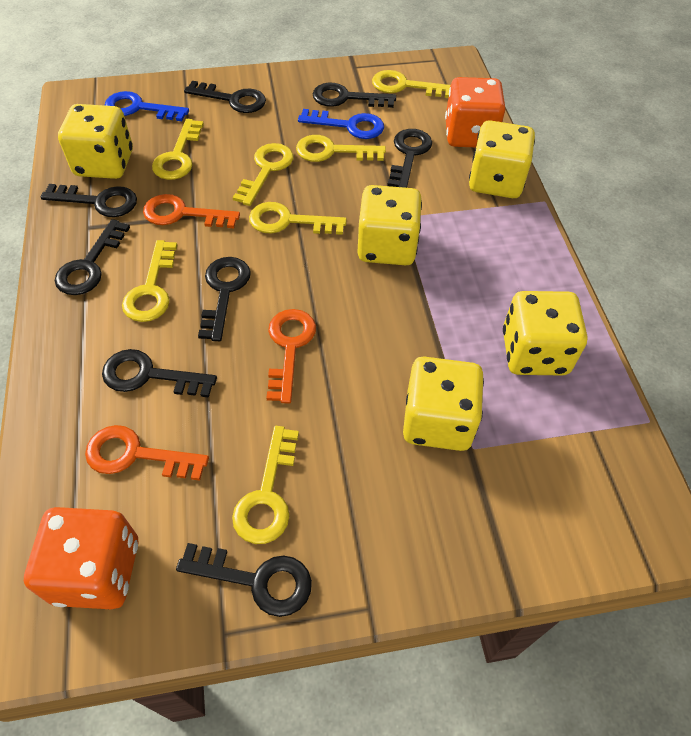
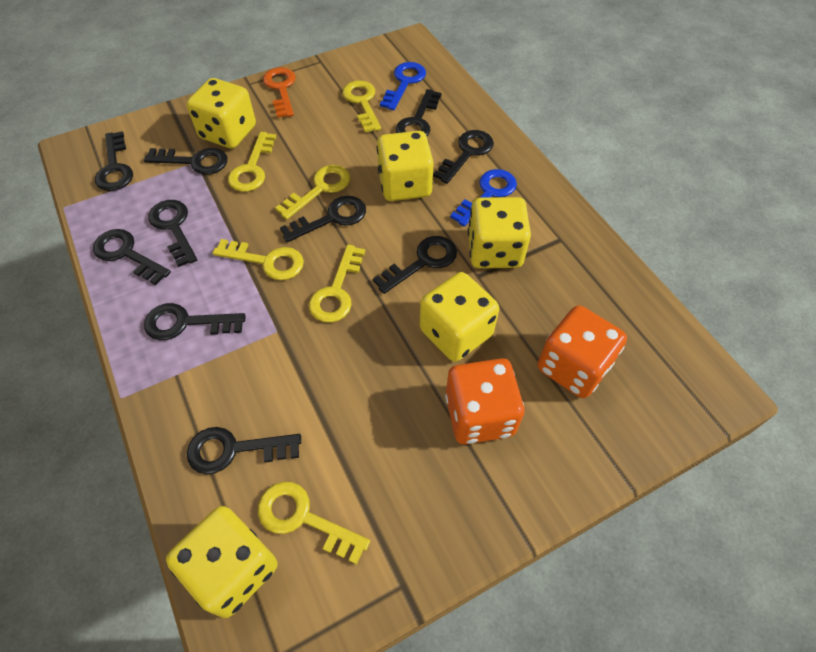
black key: 8 -> 10
orange key: 3 -> 1
yellow key: 7 -> 6

